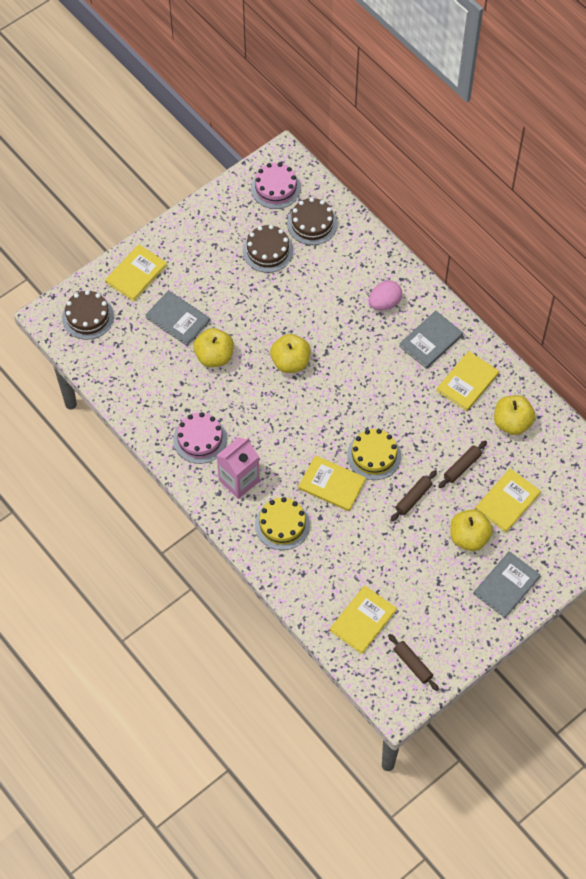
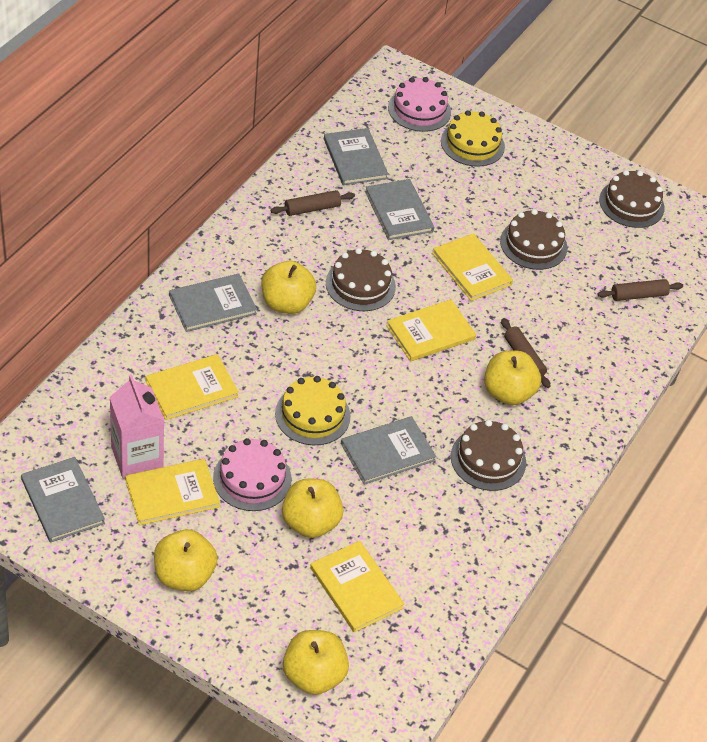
brown cake: 3 -> 4
grey book: 3 -> 5
pink egg: 1 -> 0
yellow apple: 4 -> 5

